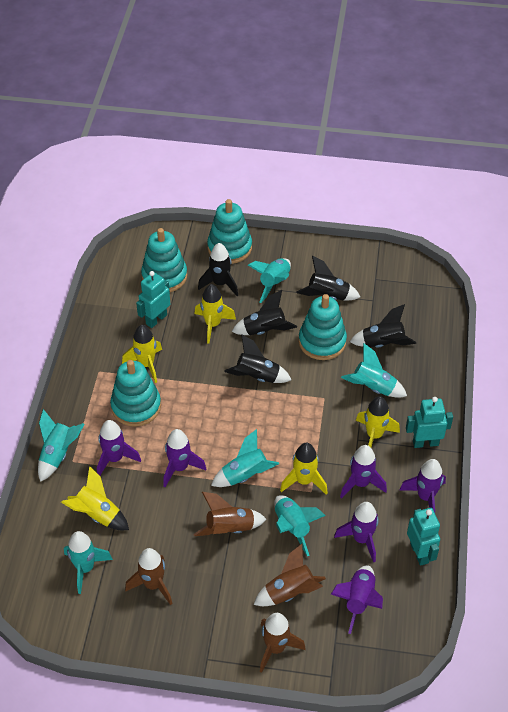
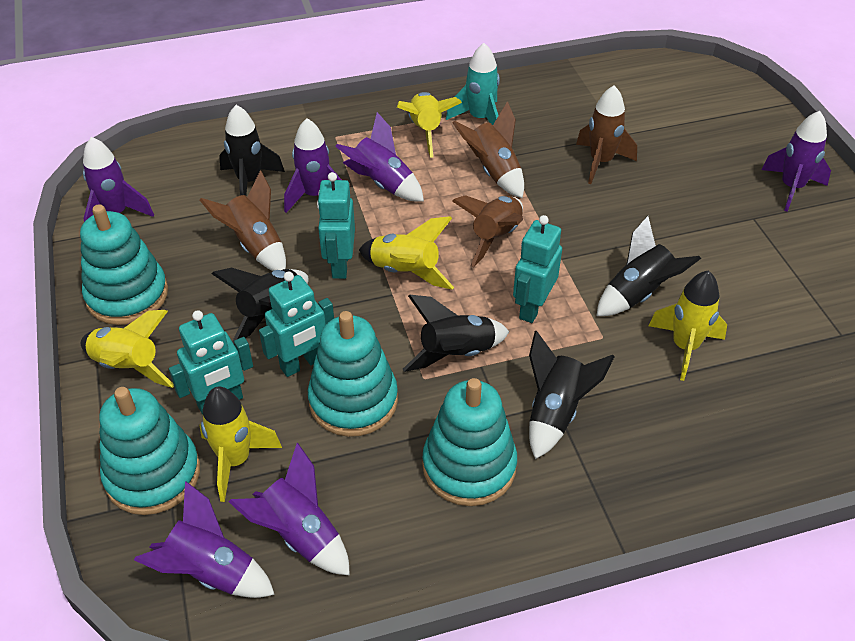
turquoise robot: 3 -> 4
turquoise rocket: 6 -> 1

